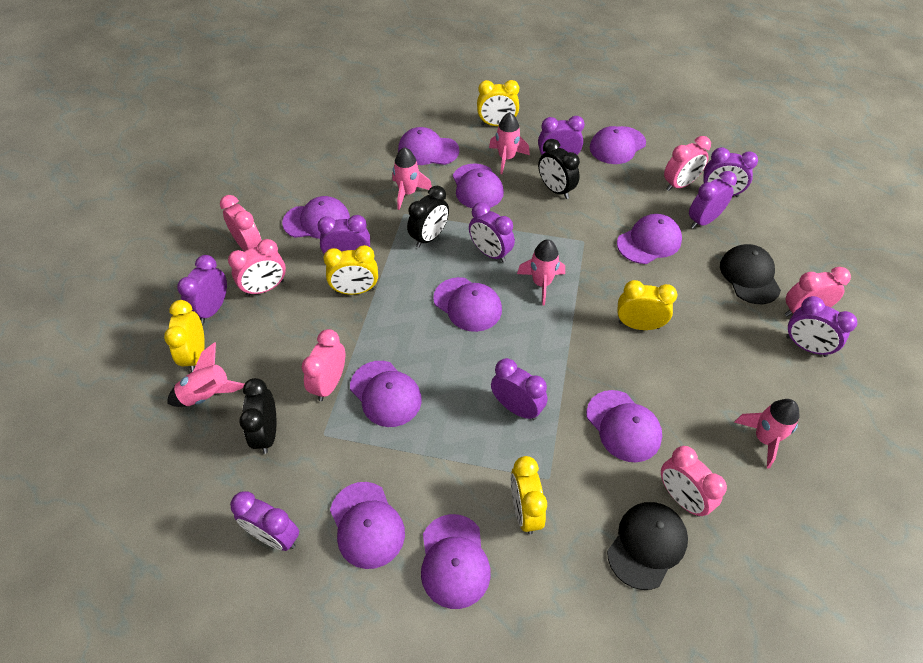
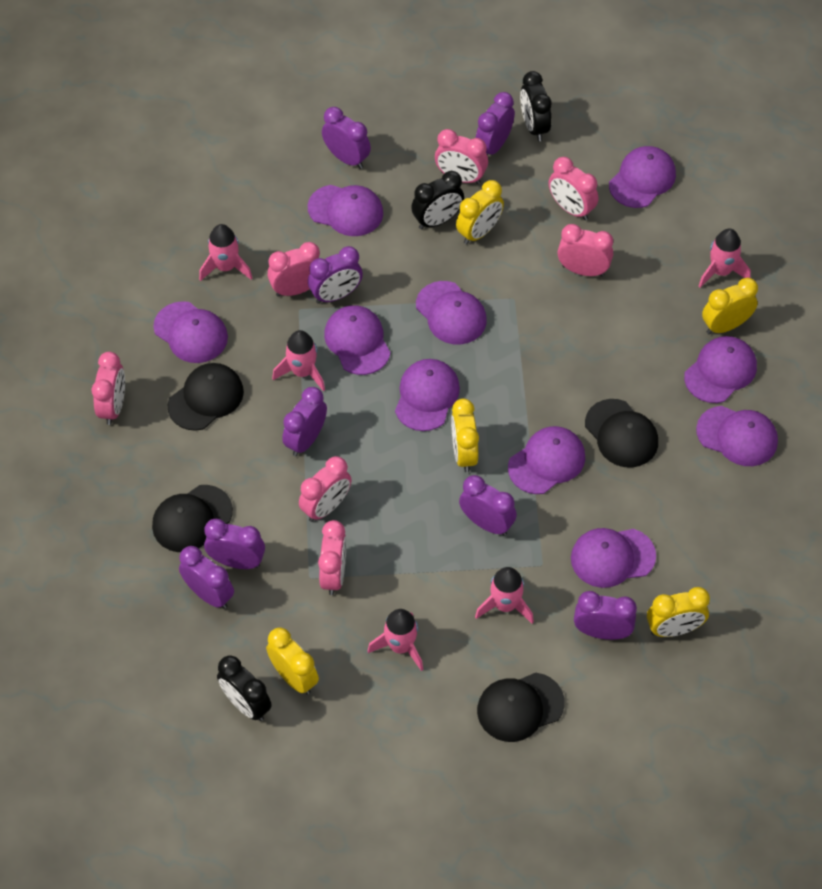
black cap: 2 -> 4
pink clock: 6 -> 7
purple clock: 9 -> 8

